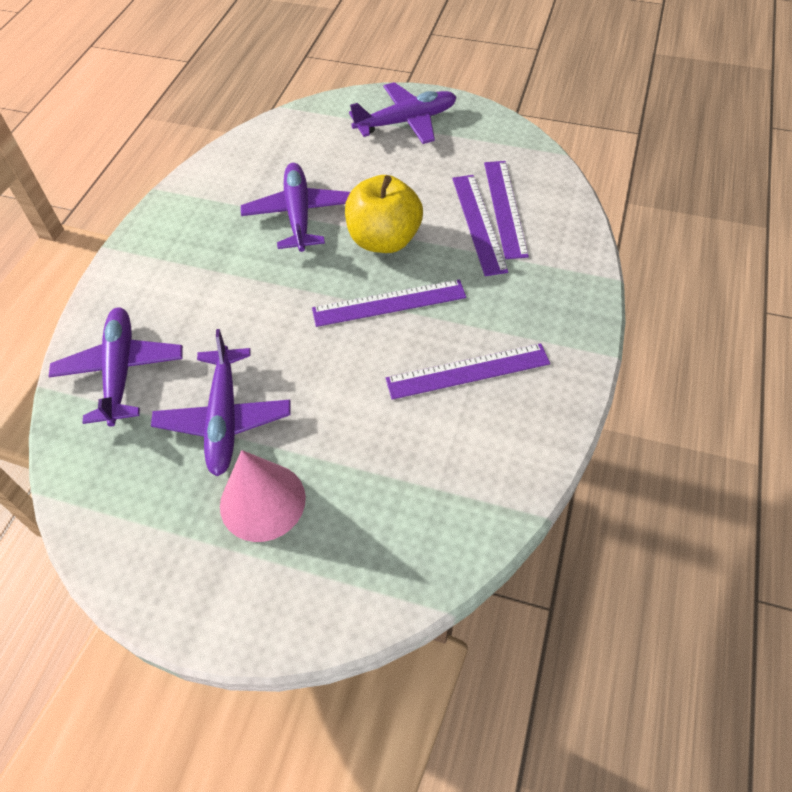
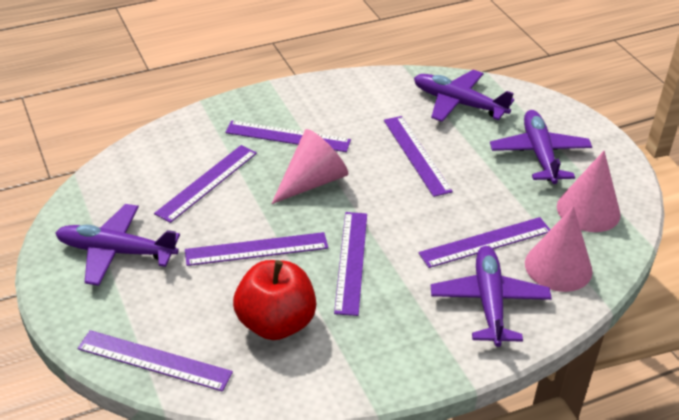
pink cone: 1 -> 3
purple ruler: 4 -> 7
red apple: 0 -> 1
yellow apple: 1 -> 0

